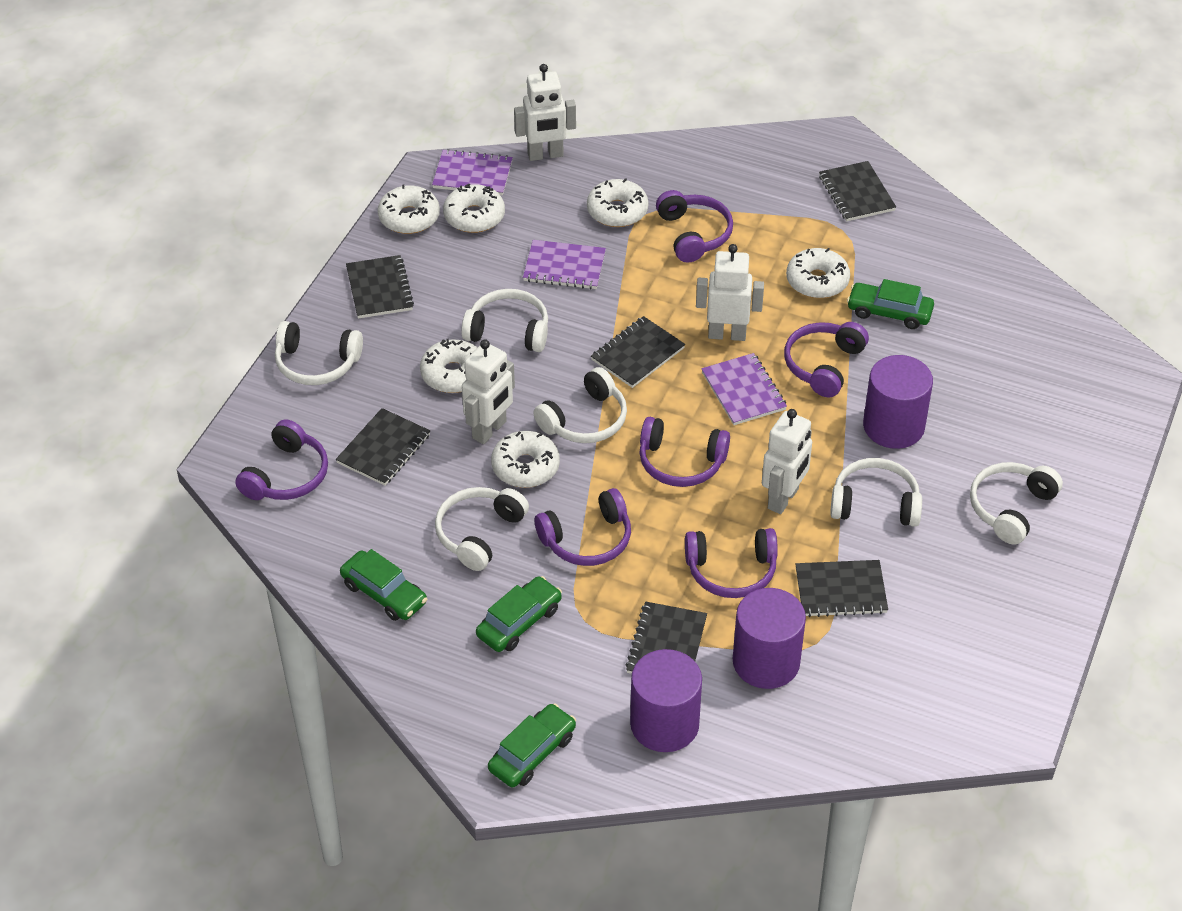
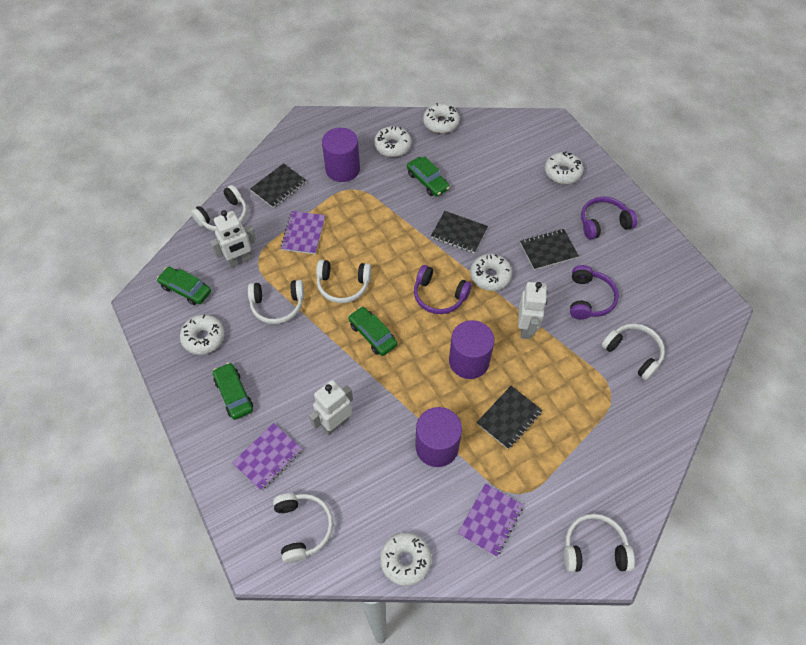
black notebook: 6 -> 4
purple headphones: 6 -> 3
white robot: 4 -> 3

